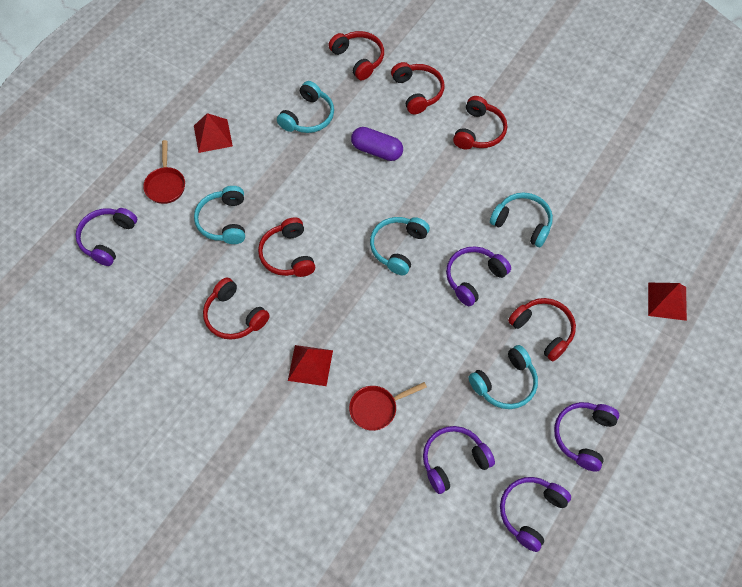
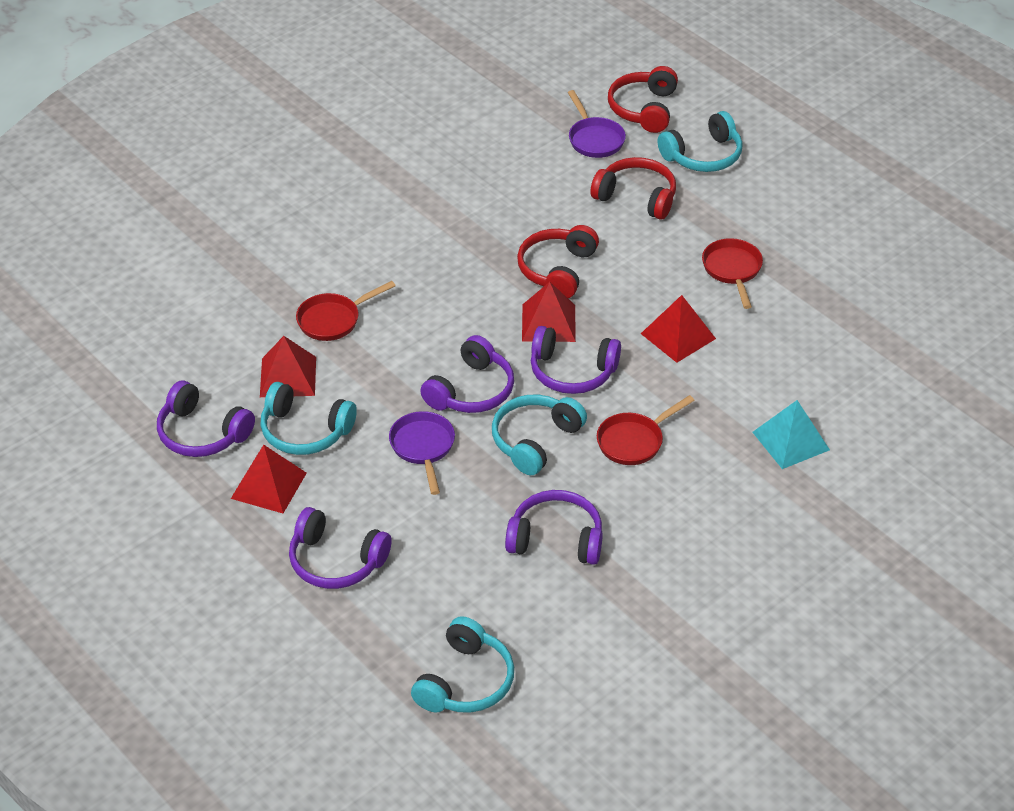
purple capsule: 1 -> 0
purple pan: 0 -> 2
red headphones: 6 -> 3
red pan: 2 -> 3
red pyramid: 3 -> 4
turquoise headphones: 5 -> 4
turquoise pyramid: 0 -> 1

